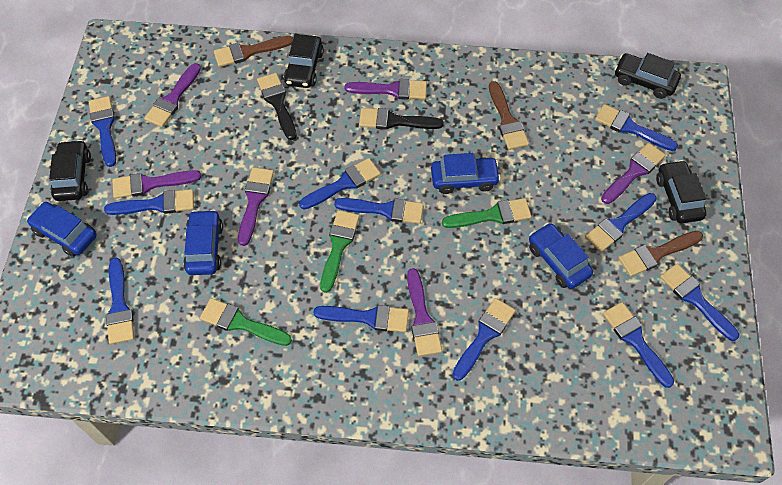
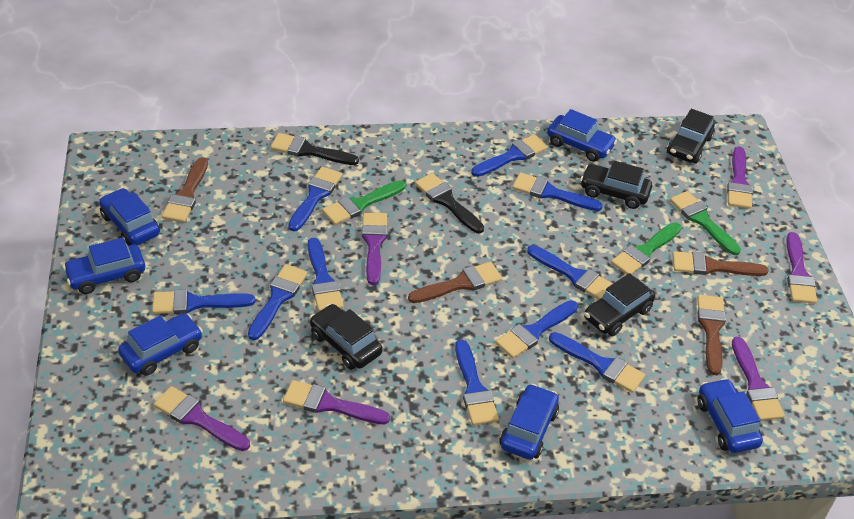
blue brush: 11 -> 10
blue car: 4 -> 6
brown brush: 3 -> 4

